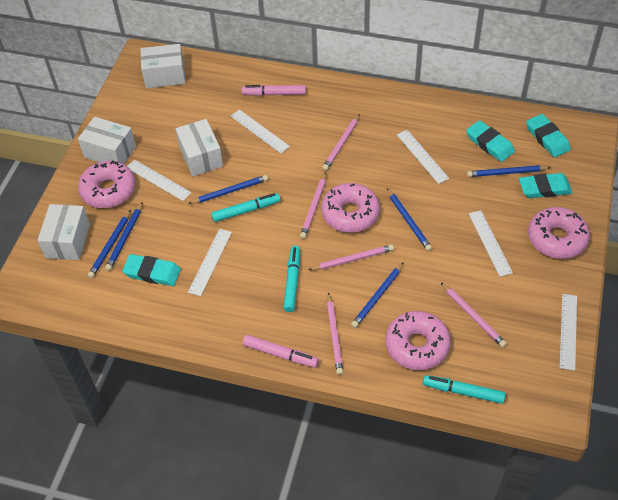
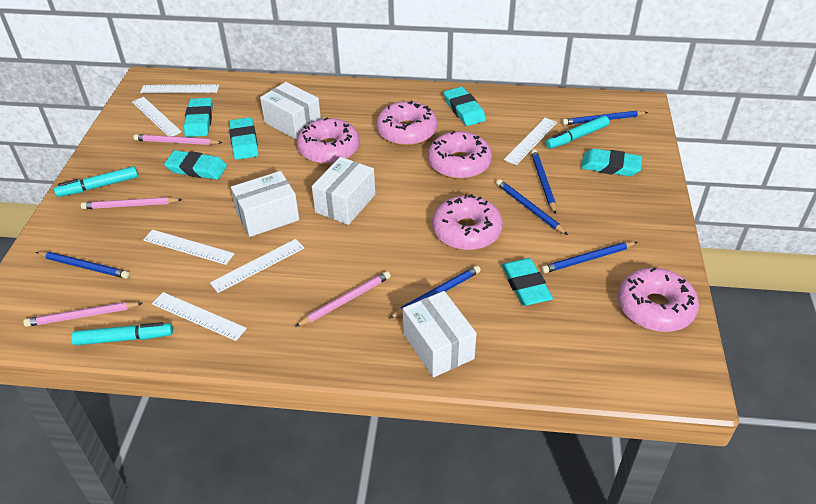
pink donut: 4 -> 5
pink marker: 2 -> 0
pink pencil: 5 -> 4
turquoise eraser: 4 -> 6

